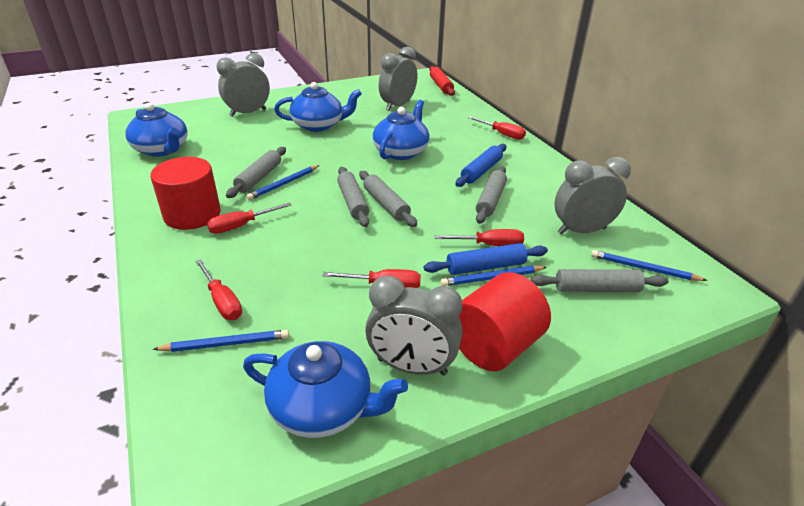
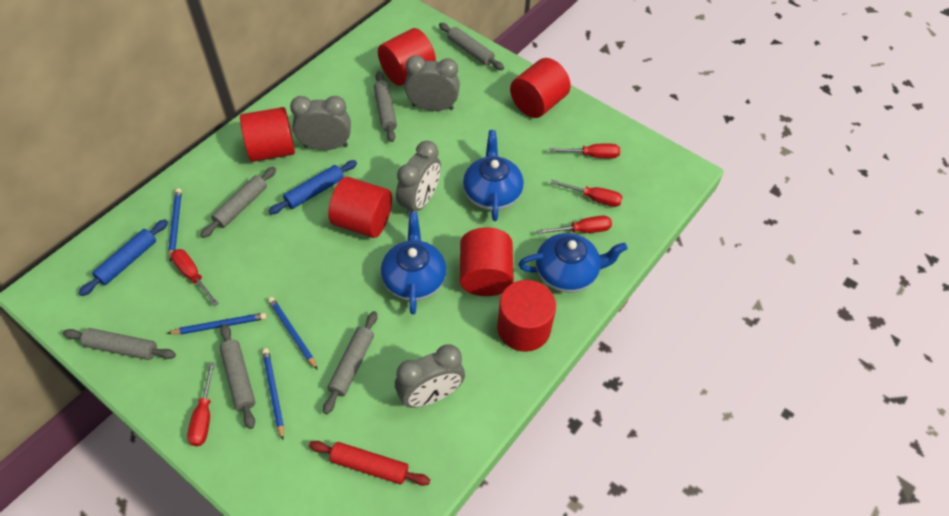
blue teapot: 4 -> 3
grey rolling pin: 5 -> 6
red cylinder: 2 -> 6

